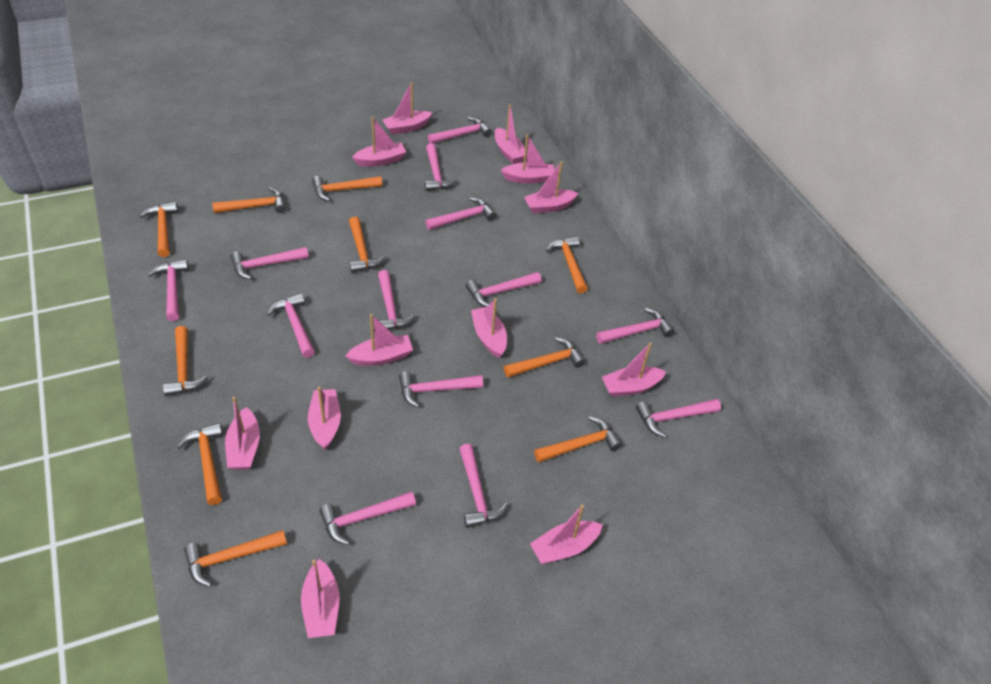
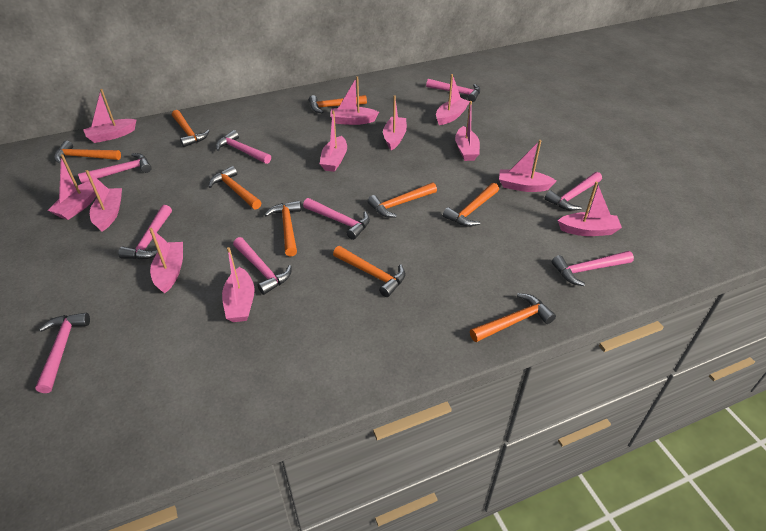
orange hammer: 10 -> 9
pink hammer: 13 -> 9

